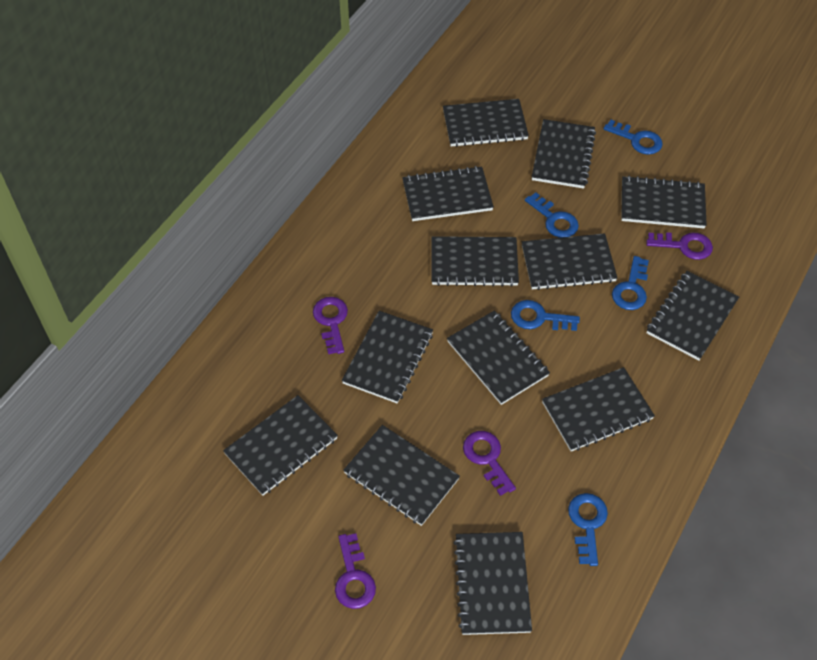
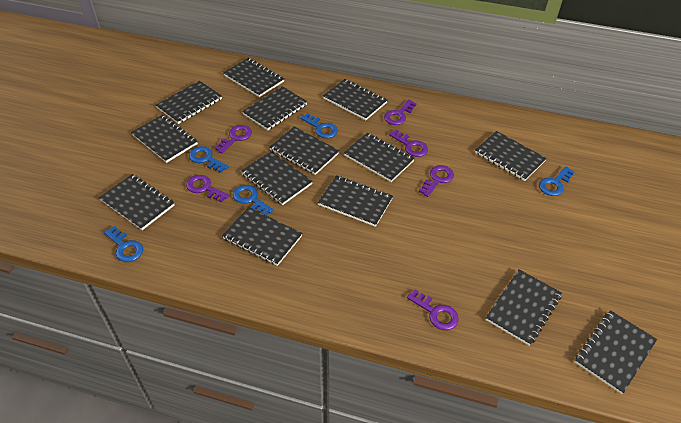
black notebook: 13 -> 14
purple key: 4 -> 6

